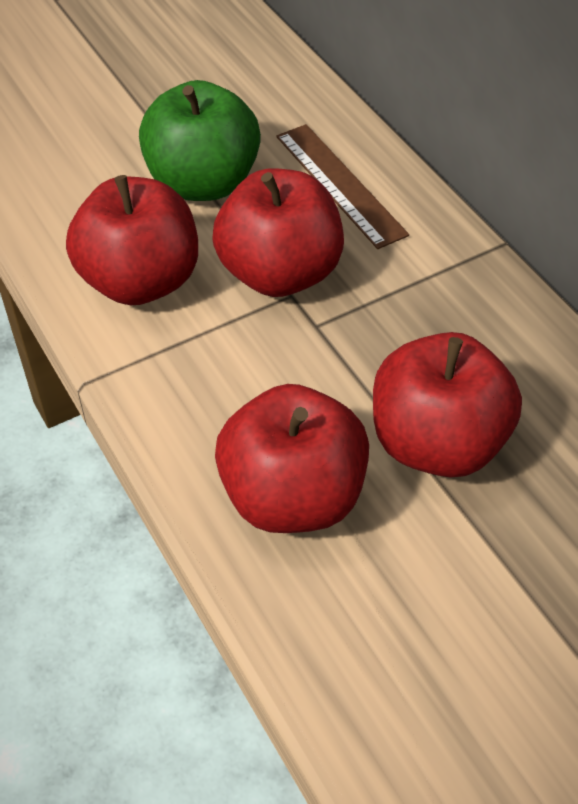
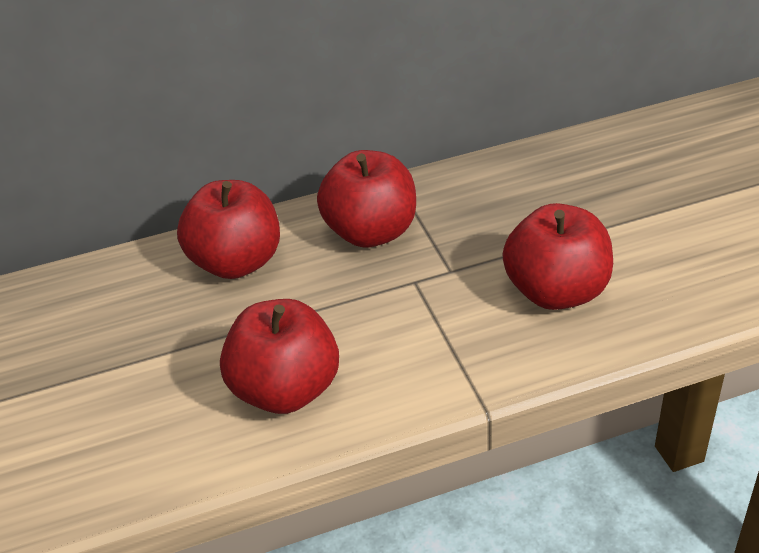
brown ruler: 1 -> 0
green apple: 1 -> 0

